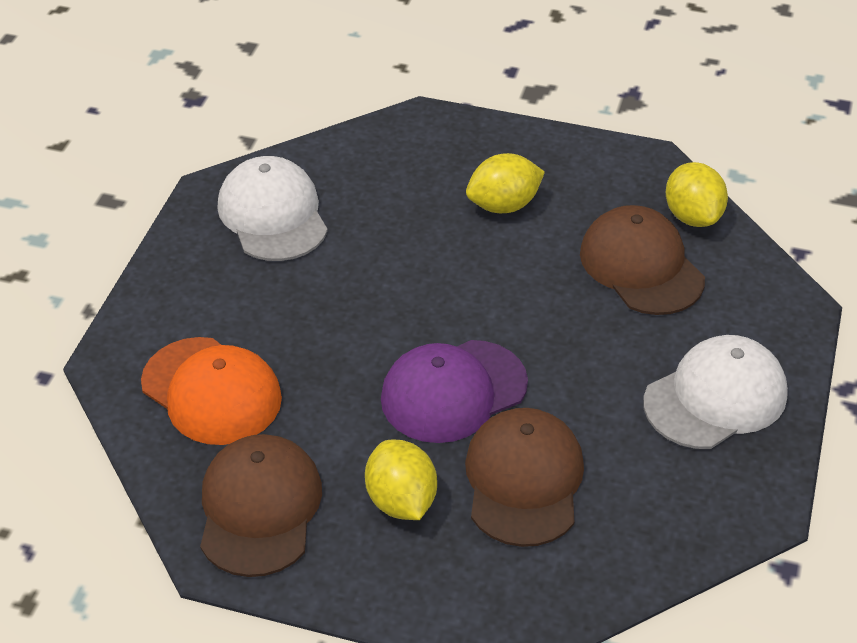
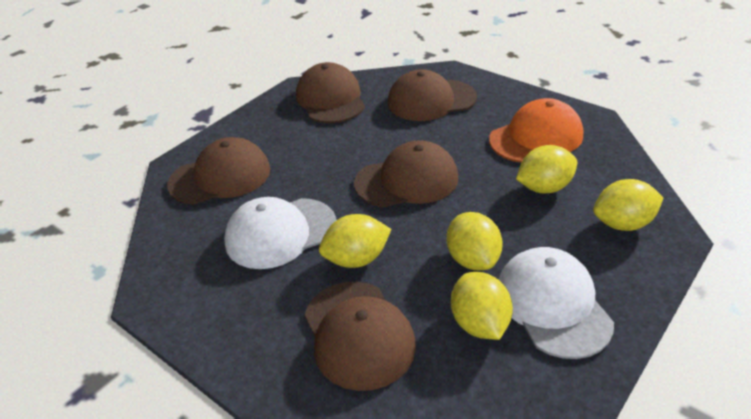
brown cap: 3 -> 5
purple cap: 1 -> 0
yellow lemon: 3 -> 5

